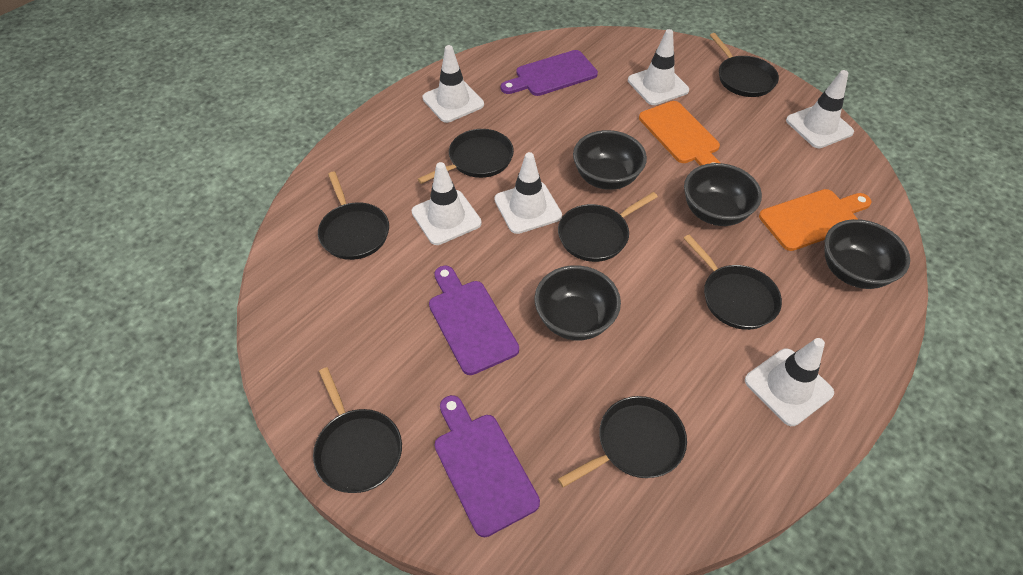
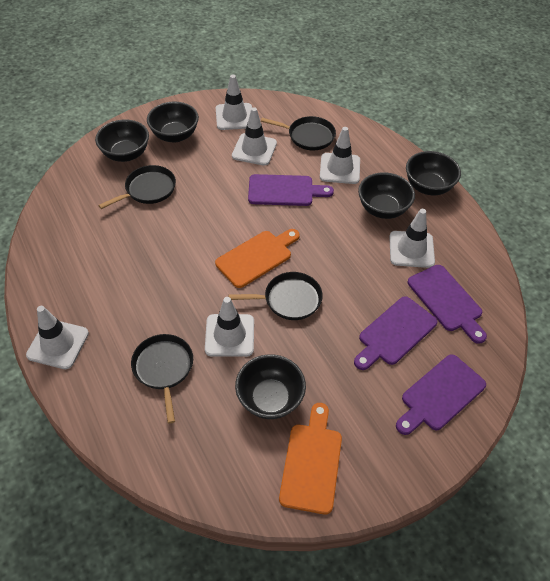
black bowl: 4 -> 5
black pan: 7 -> 4
purple cutting board: 3 -> 4

